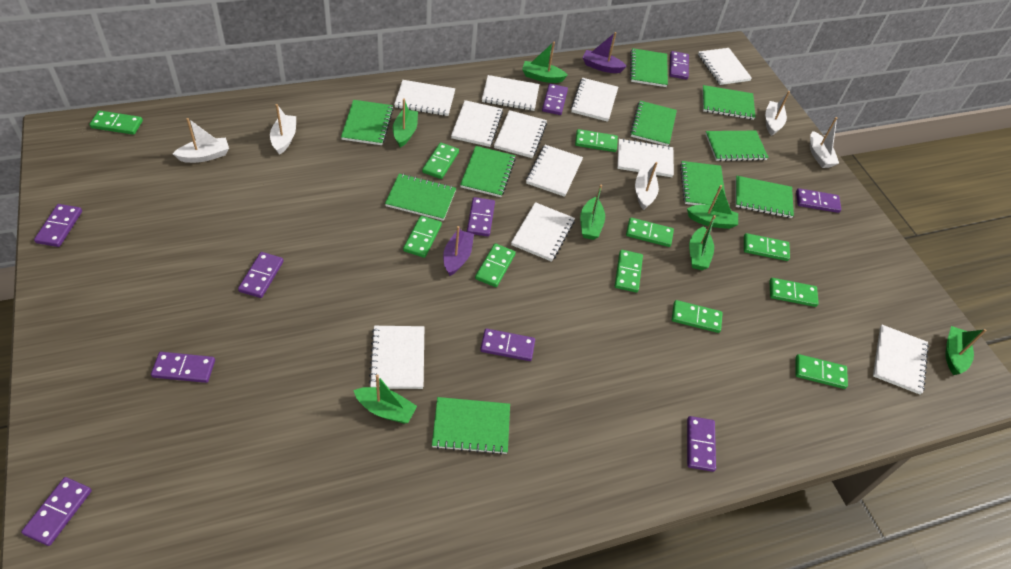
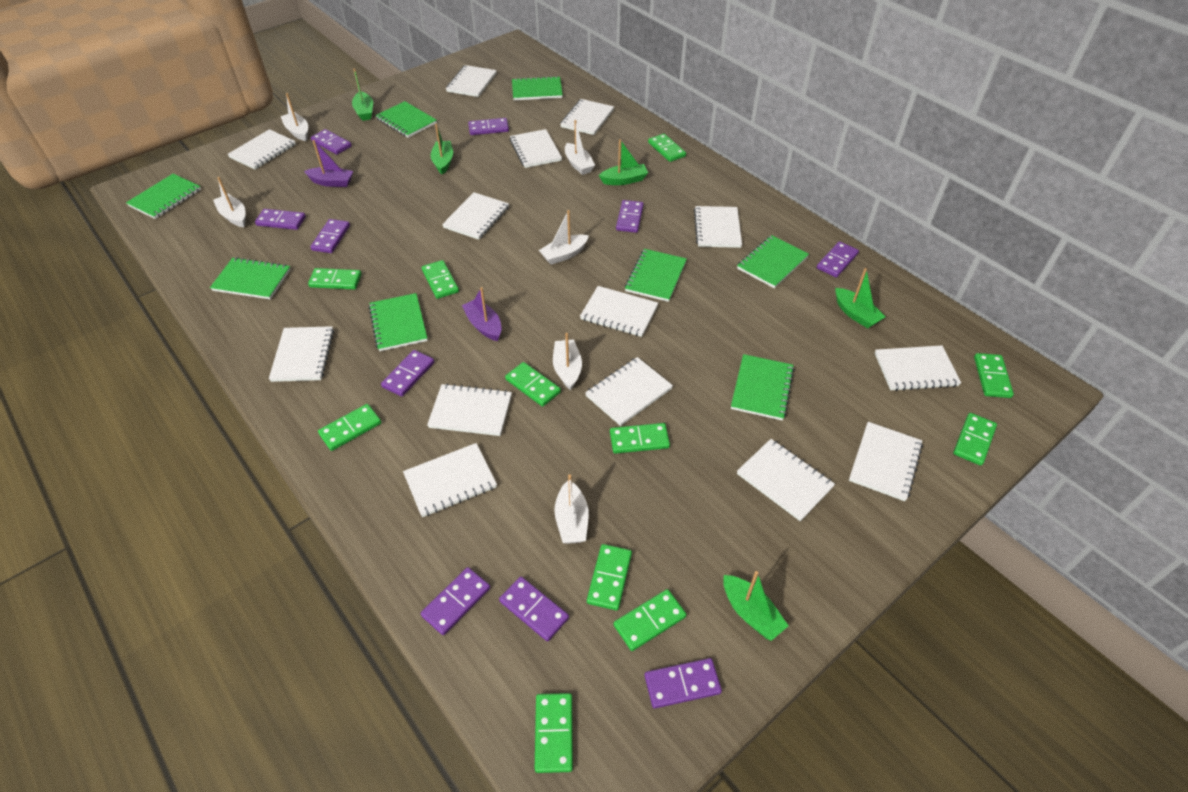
green boat: 7 -> 5
green notebook: 10 -> 8
white boat: 5 -> 6
white notebook: 11 -> 14

